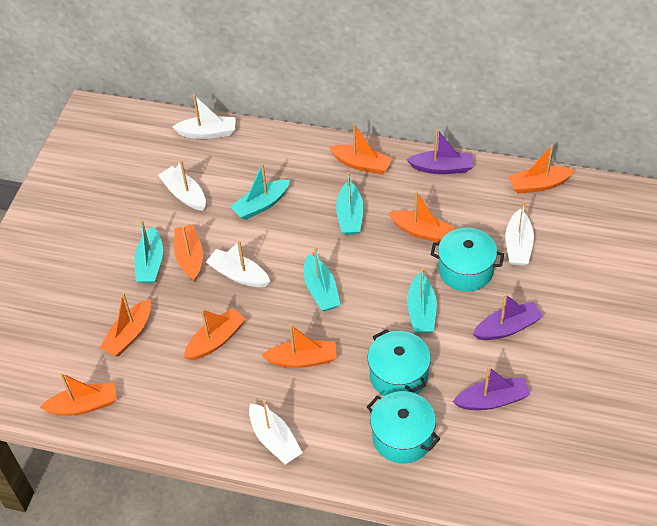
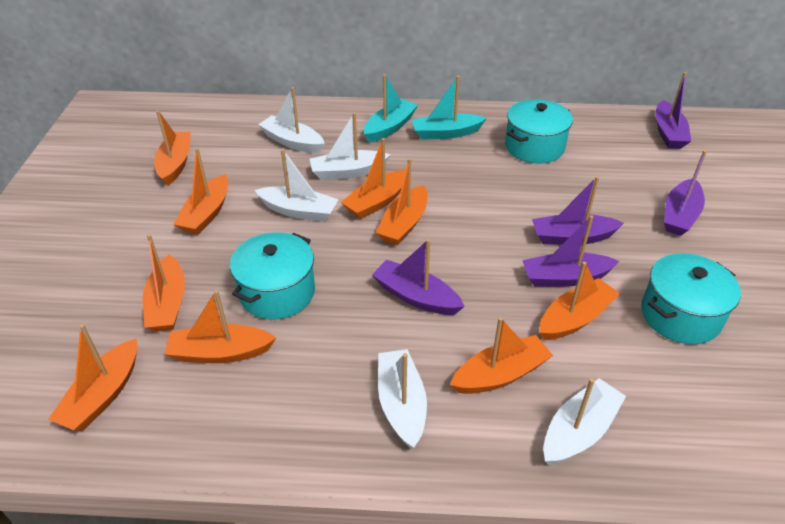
orange boat: 8 -> 9
purple boat: 3 -> 5
turquoise boat: 5 -> 2

